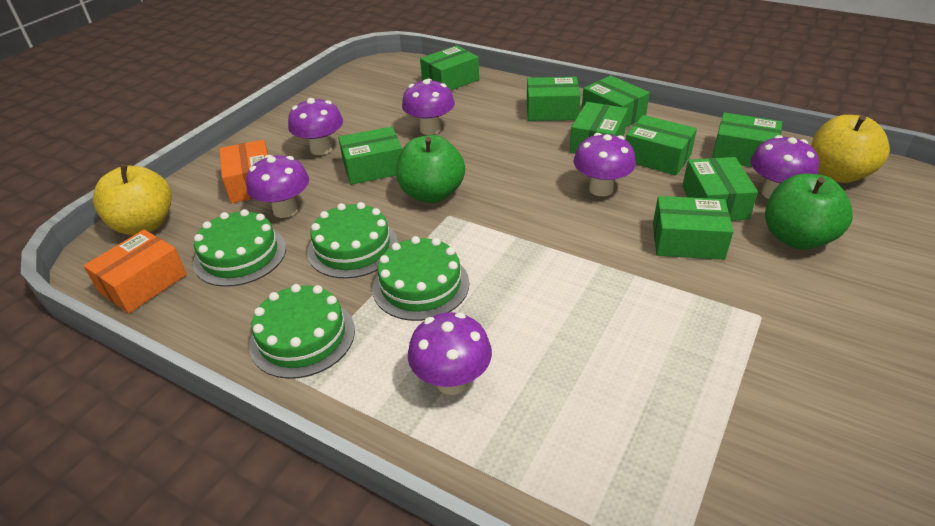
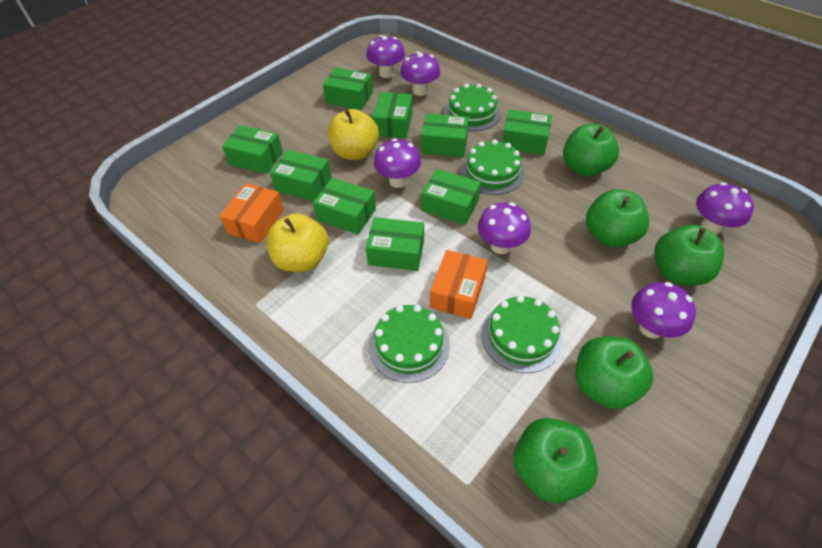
green apple: 2 -> 5

